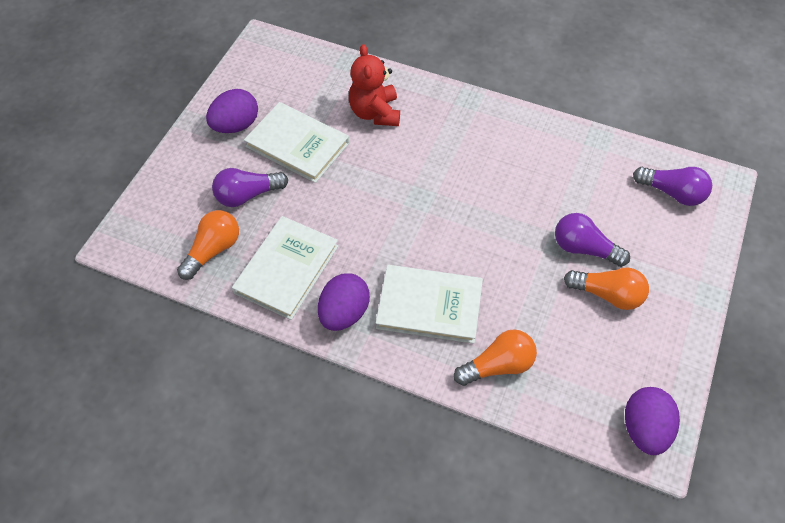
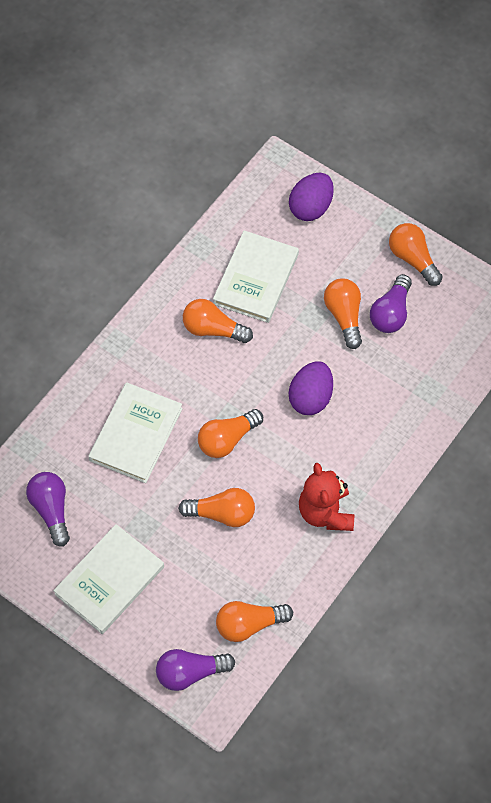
orange light bulb: 3 -> 6
purple egg: 3 -> 2

